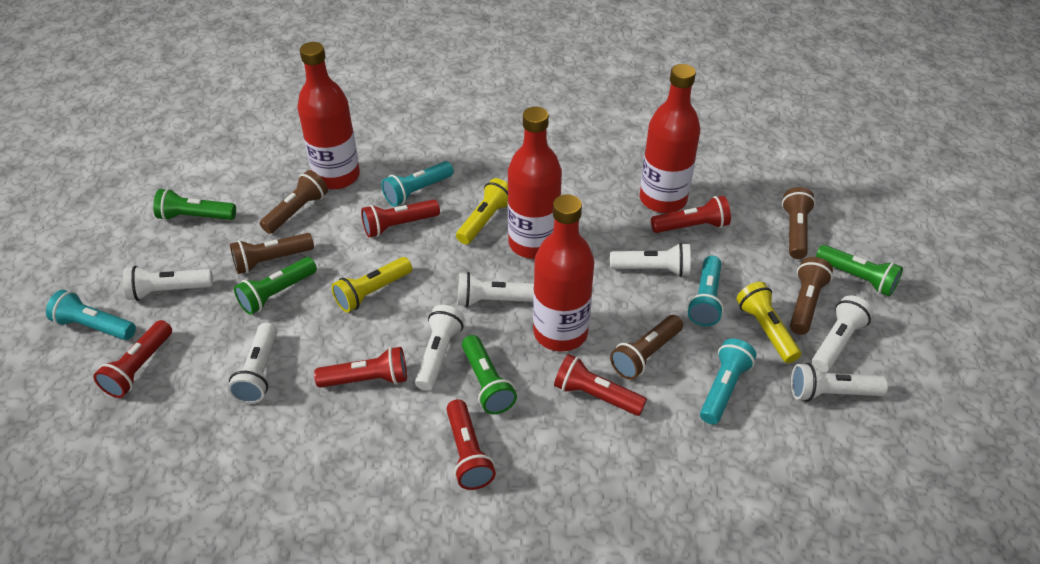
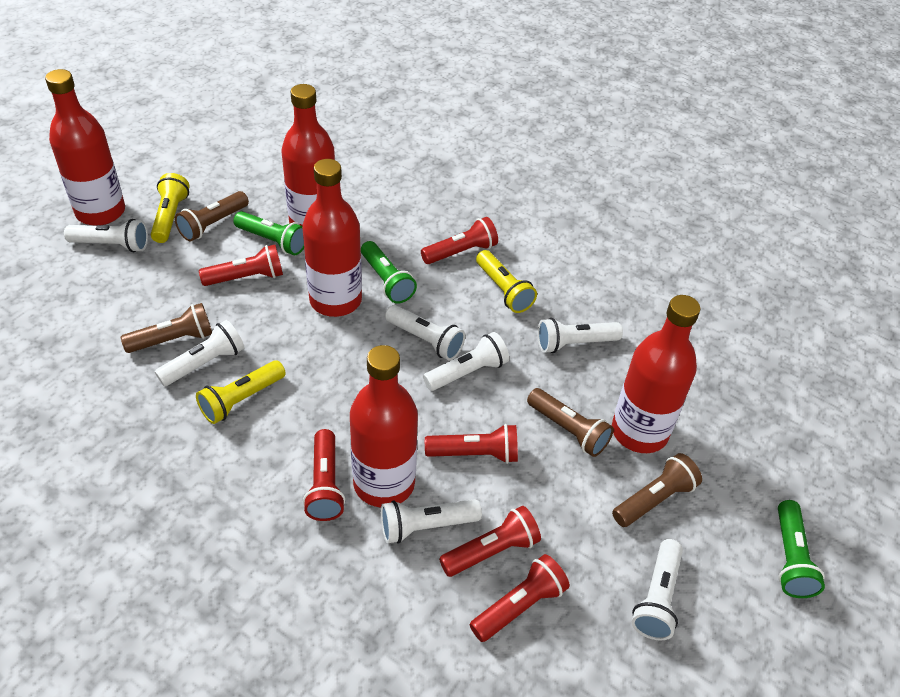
brown flashlight: 5 -> 4
green flashlight: 4 -> 3
red bottle: 4 -> 5
turquoise flashlight: 4 -> 0

